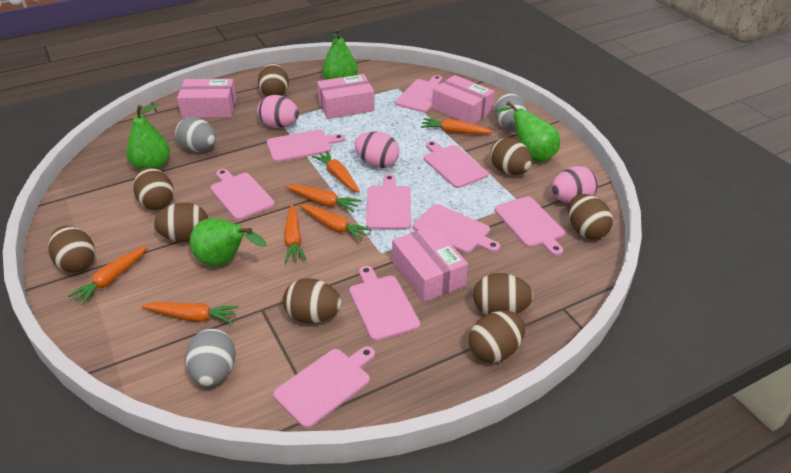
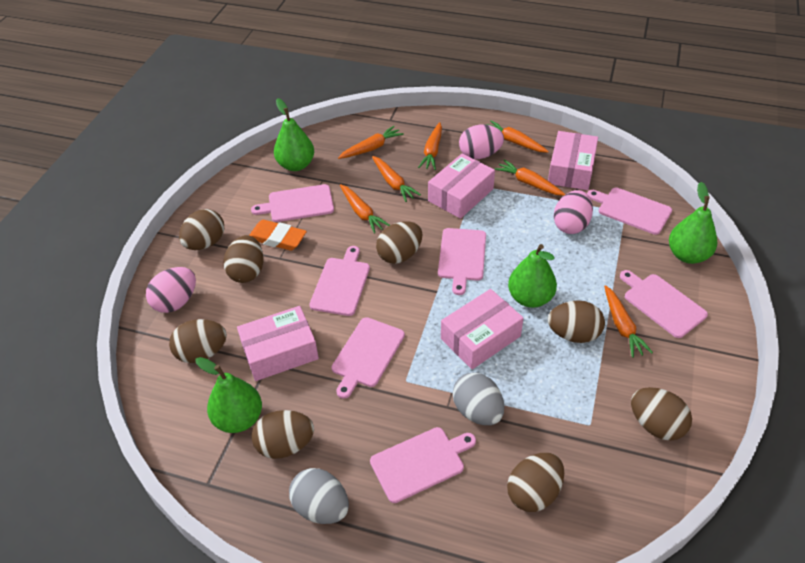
brown egg: 9 -> 8
grey egg: 3 -> 2
orange eraser: 0 -> 1
pink cutting board: 9 -> 7

